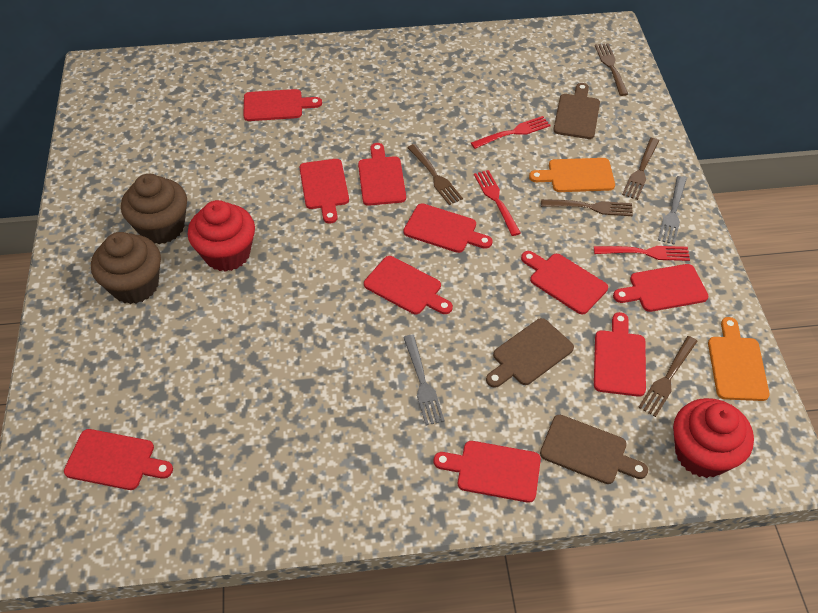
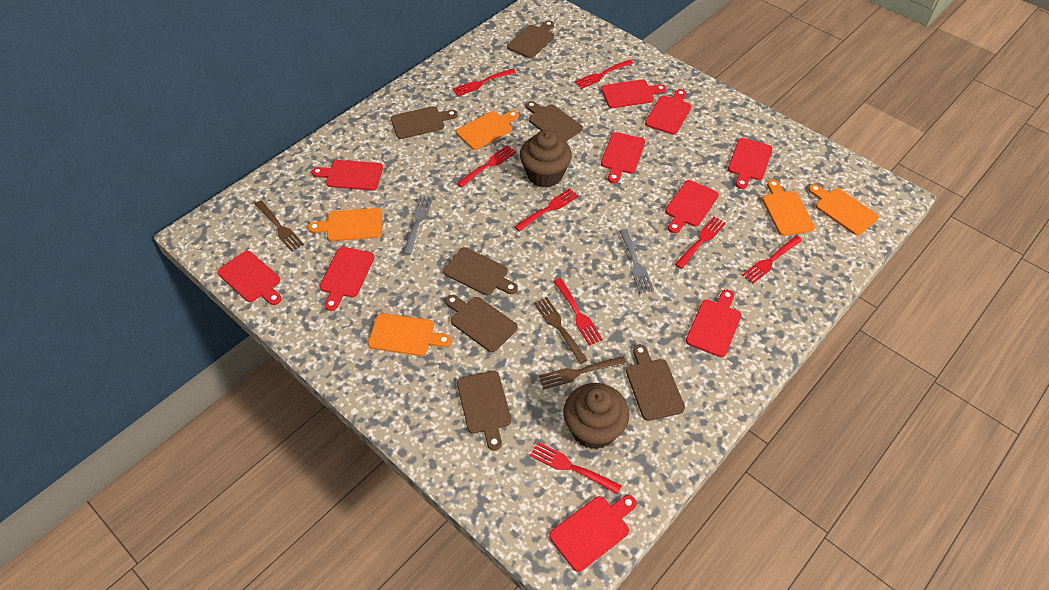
brown cutting board: 3 -> 7
brown fork: 5 -> 3
orange cutting board: 2 -> 5
red cupcake: 2 -> 0
red fork: 3 -> 8

